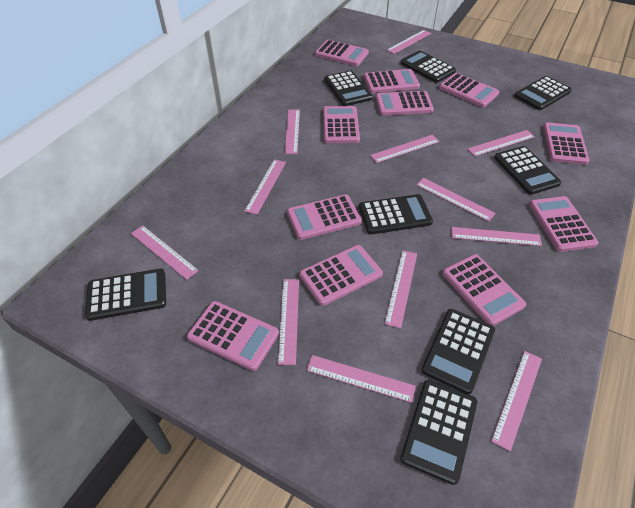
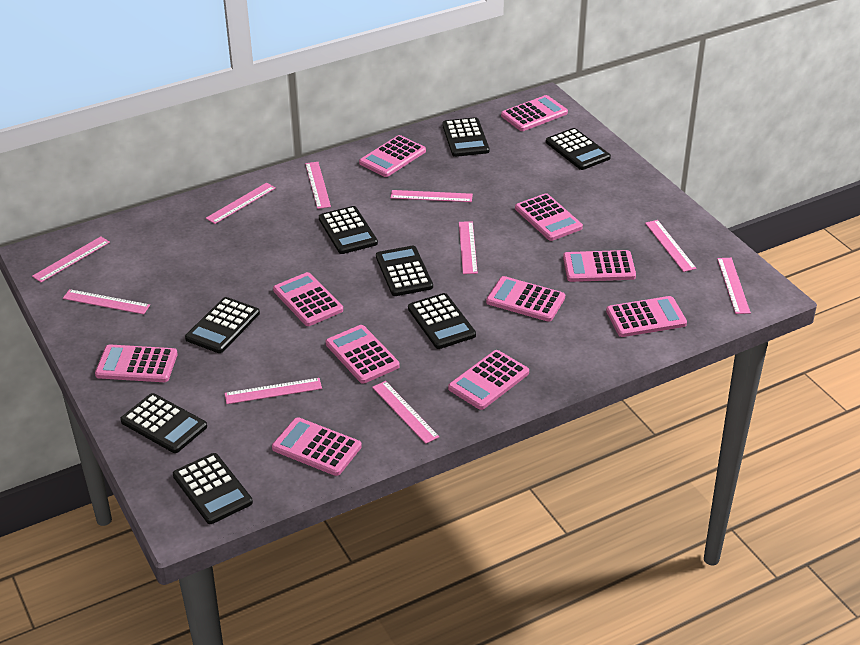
pink ruler: 12 -> 10

